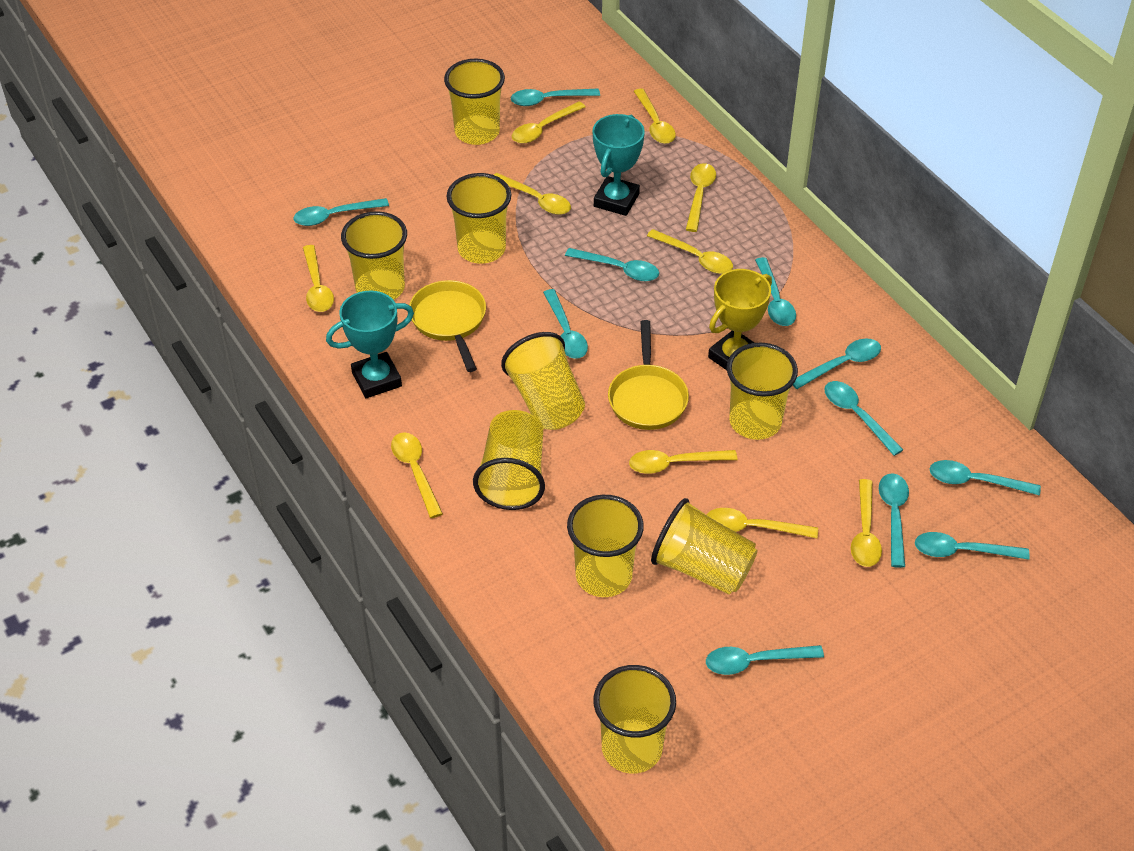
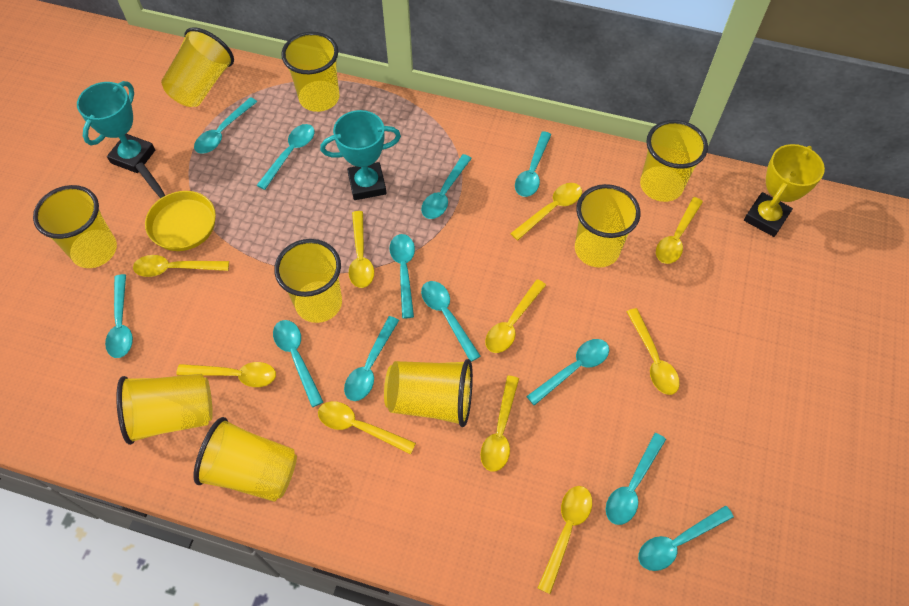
turquoise spoon: 11 -> 12
yellow pan: 2 -> 1

